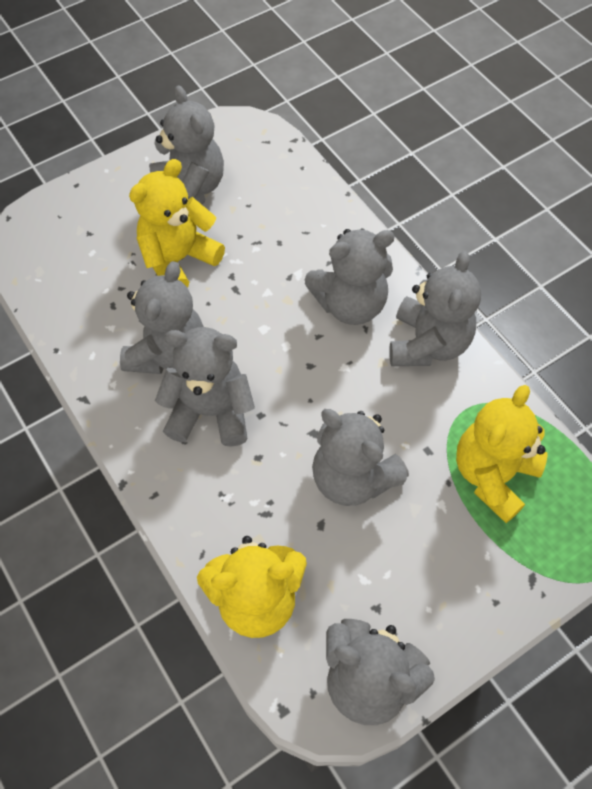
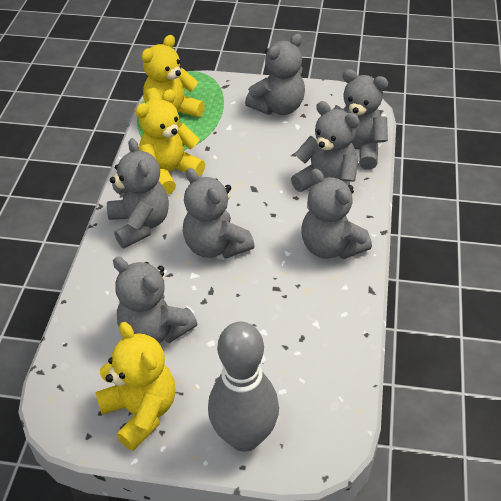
grey bowling pin: 0 -> 1

